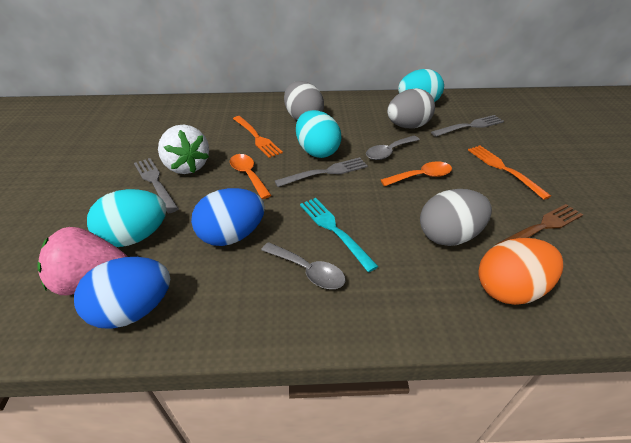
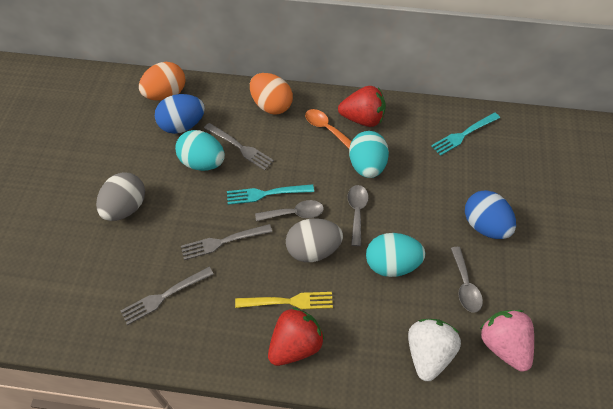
brown fork: 1 -> 0
grey egg: 3 -> 2
grey spoon: 2 -> 3
orange egg: 1 -> 2
orange fork: 2 -> 0
orange spoon: 2 -> 1
red strawberry: 0 -> 2
turquoise fork: 1 -> 2
yellow fork: 0 -> 1

